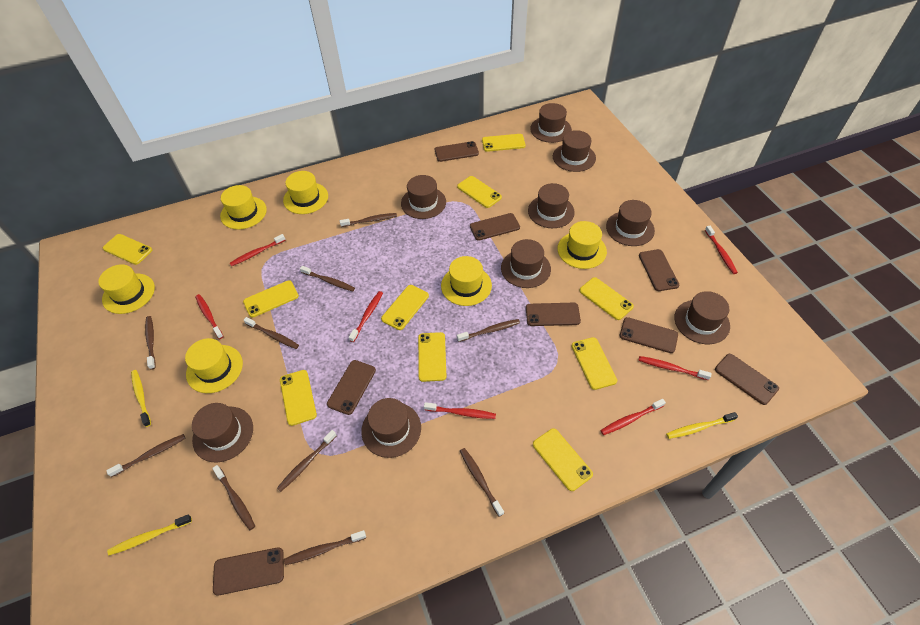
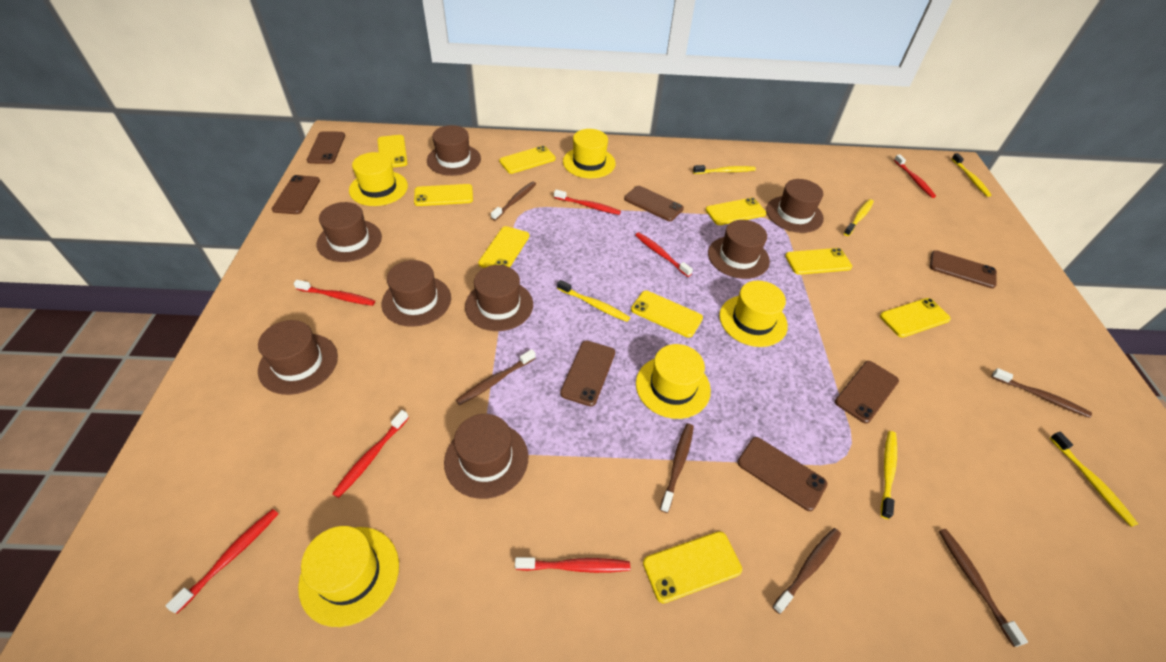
brown hat: 9 -> 8
brown phone: 8 -> 7
brown toothbrush: 10 -> 6
yellow hat: 6 -> 5
yellow phone: 10 -> 9
yellow toothbrush: 3 -> 6

